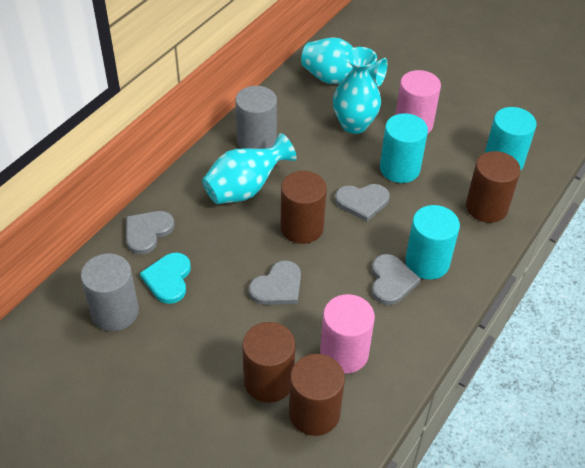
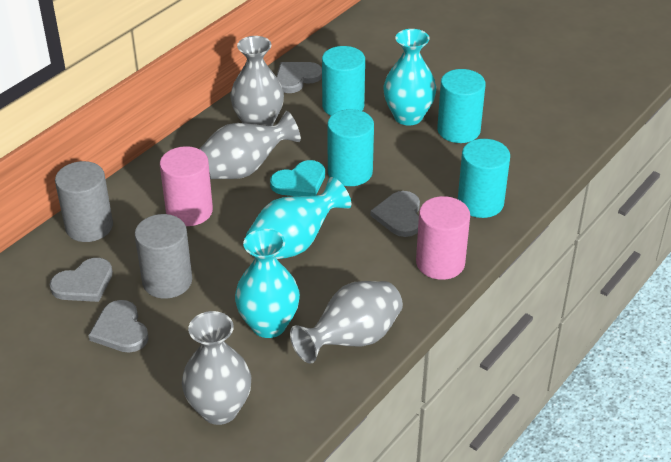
brown cylinder: 4 -> 0
grey vase: 0 -> 4
turquoise cylinder: 3 -> 4

